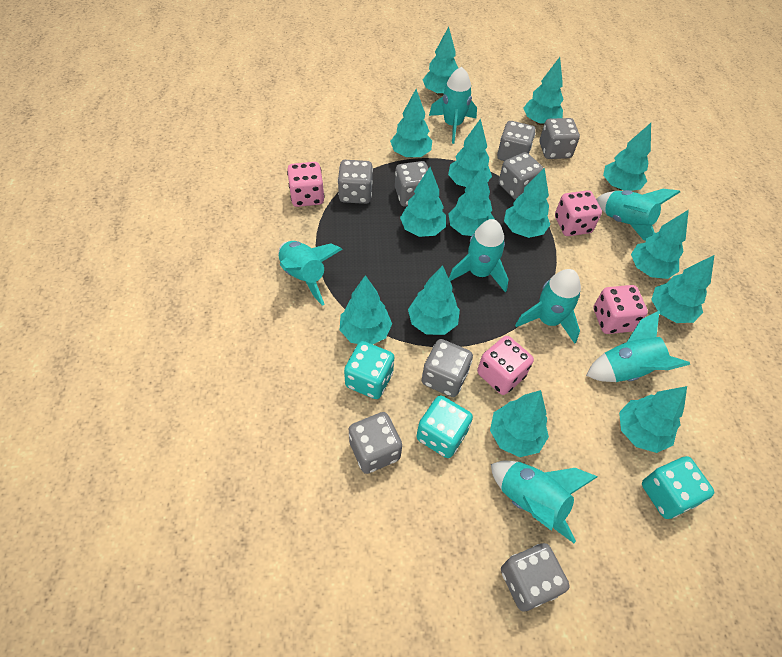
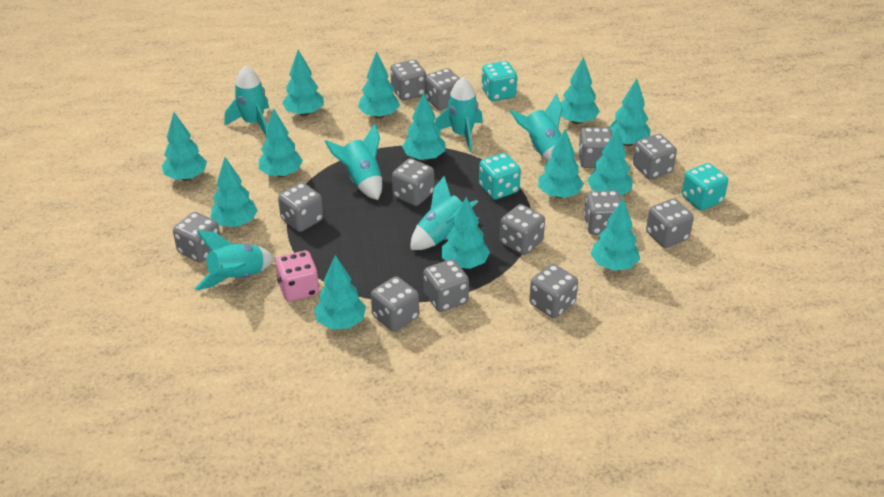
grey dice: 8 -> 13
pink dice: 4 -> 1
turquoise rocket: 7 -> 6
turquoise tree: 14 -> 13

